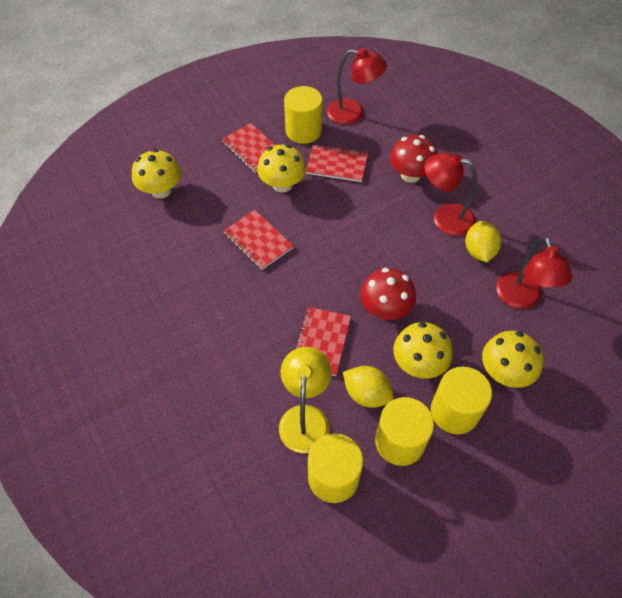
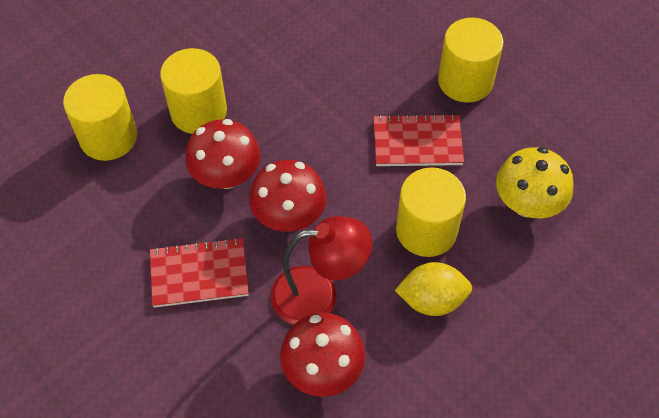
red lamp: 3 -> 1
red mushroom: 2 -> 3
red notebook: 4 -> 2
yellow lamp: 1 -> 0
yellow lemon: 2 -> 1
yellow mushroom: 4 -> 1

